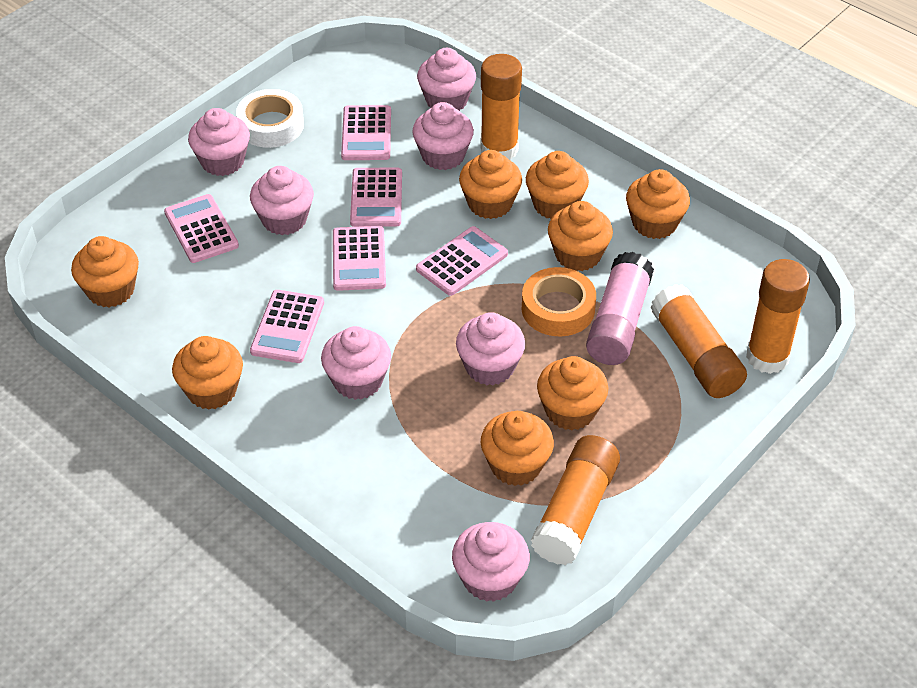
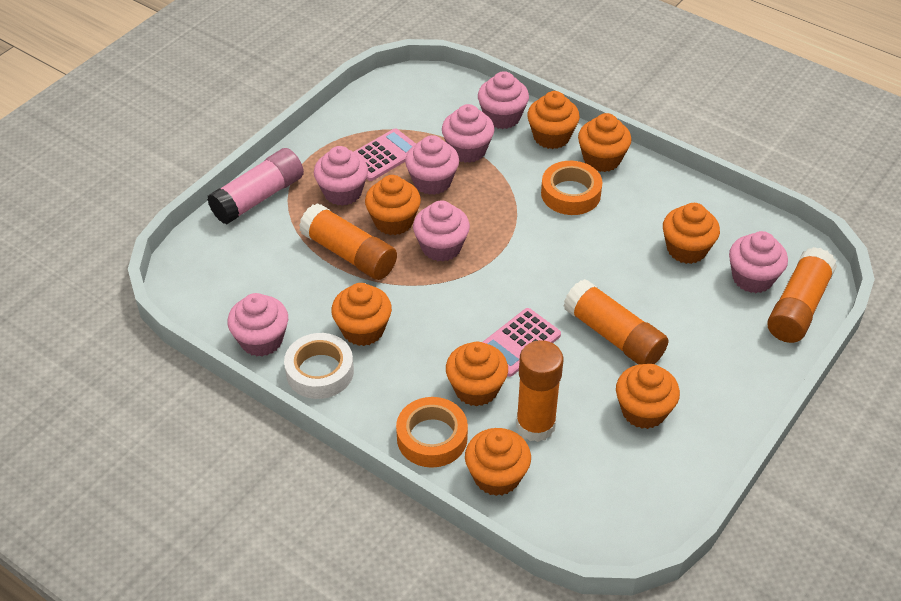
orange tape: 1 -> 2
pink calculator: 6 -> 2

